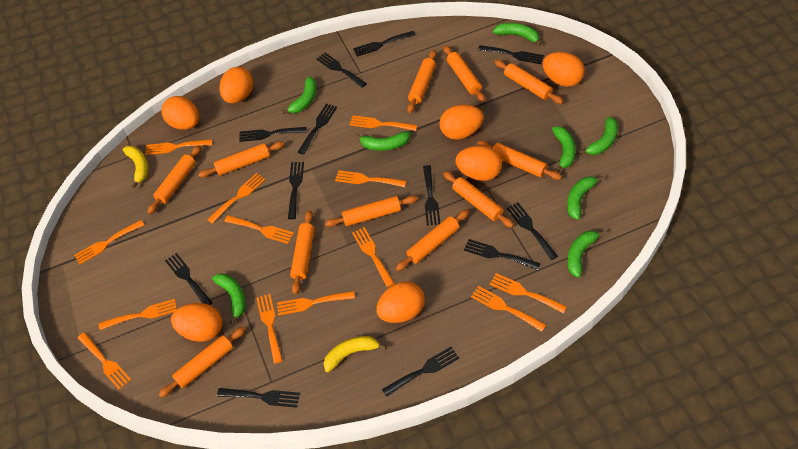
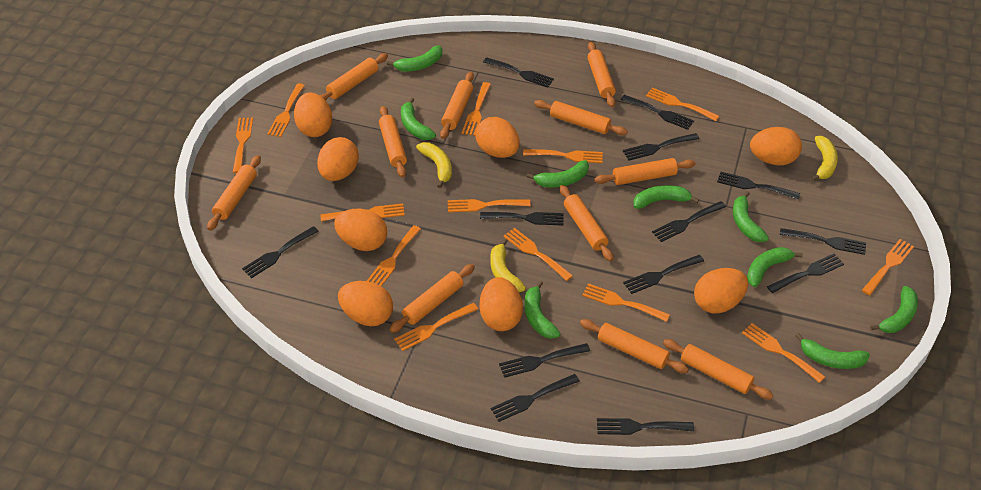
black fork: 12 -> 13
green banana: 8 -> 9
orange egg: 7 -> 8
yellow banana: 2 -> 3

